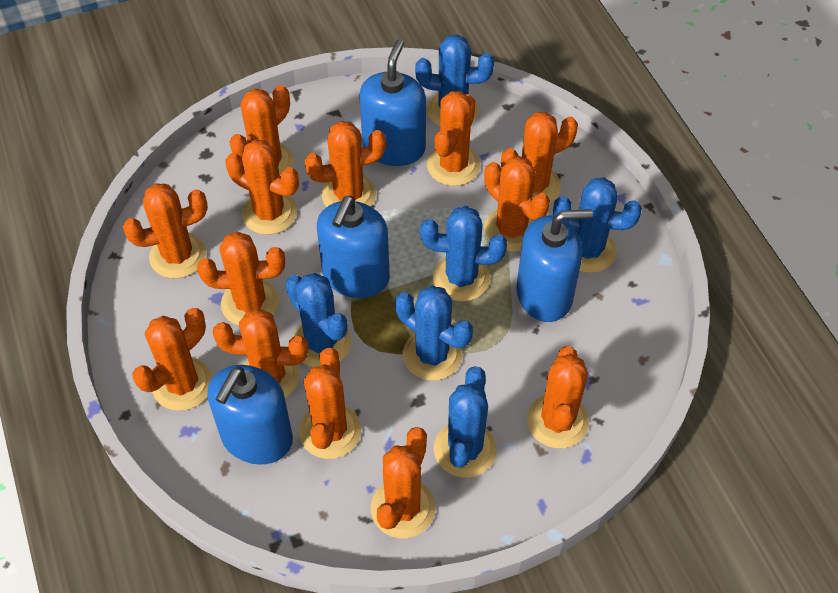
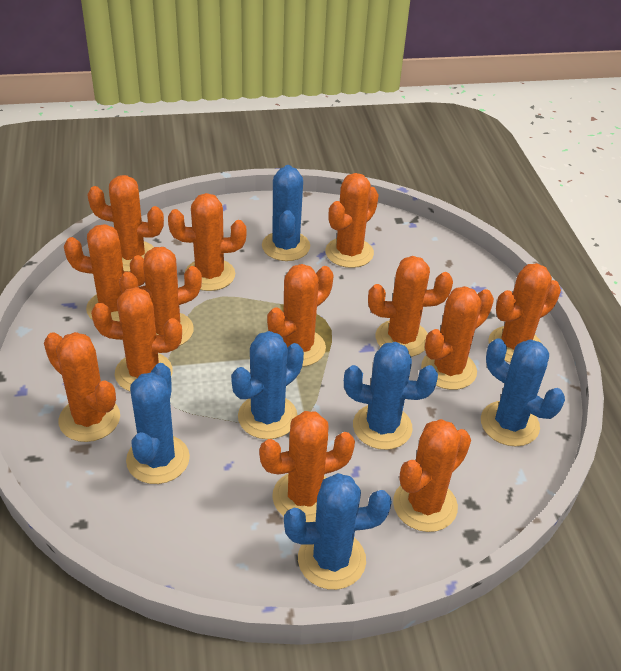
blue soap dispenser: 4 -> 0

